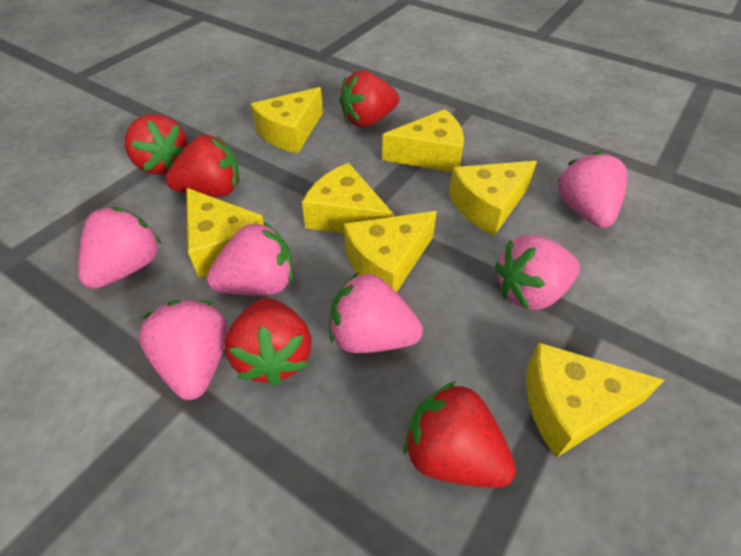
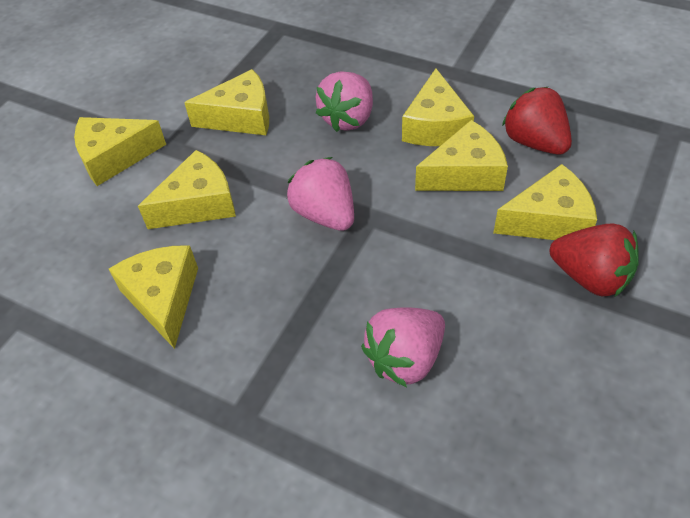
pink strawberry: 6 -> 3
red strawberry: 5 -> 2

